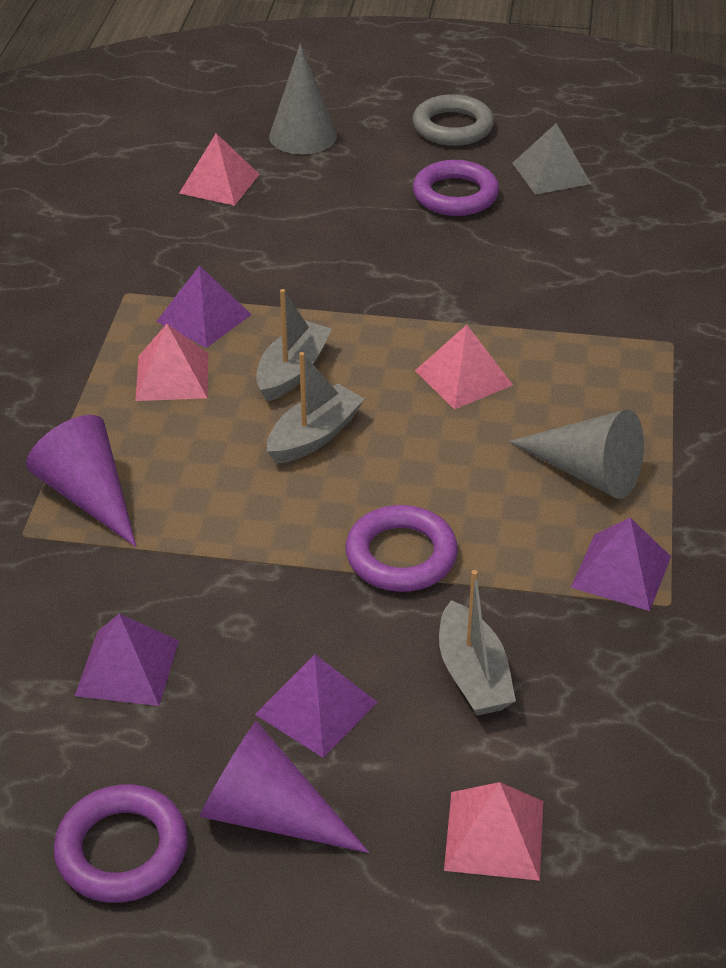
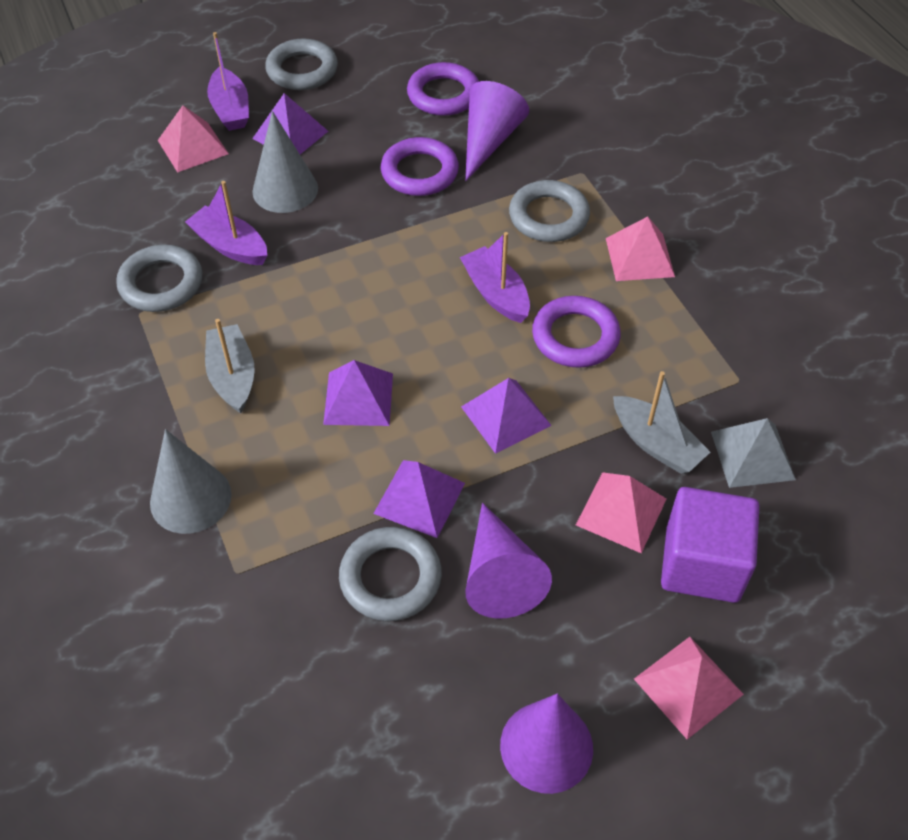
grey boat: 3 -> 2
grey ring: 1 -> 4
purple boat: 0 -> 3
purple cone: 2 -> 3
purple cube: 0 -> 1

